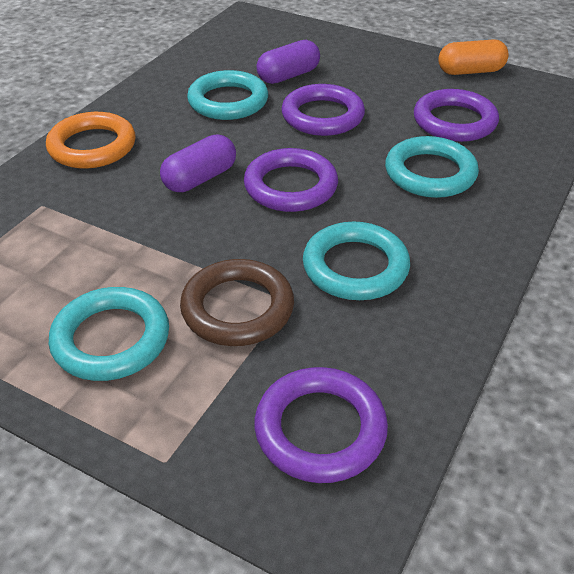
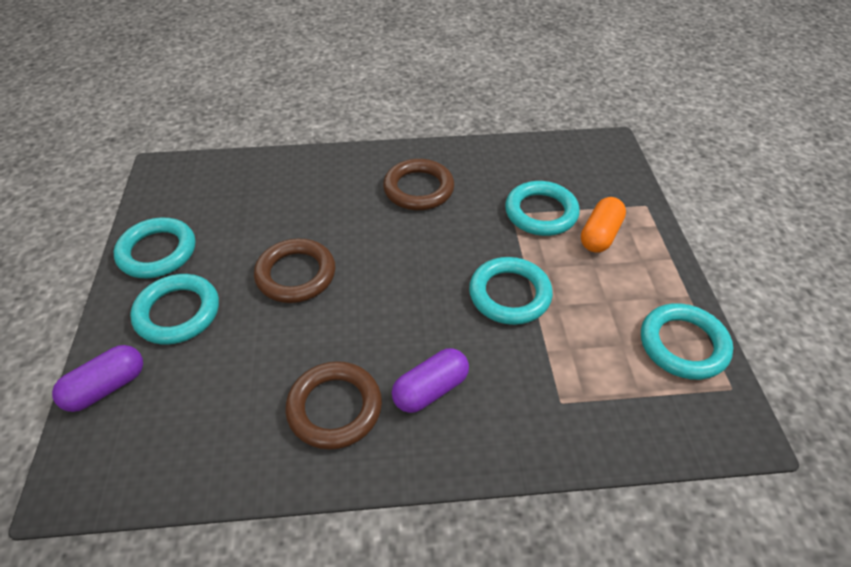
brown ring: 1 -> 3
orange ring: 1 -> 0
purple ring: 4 -> 0
turquoise ring: 4 -> 5

